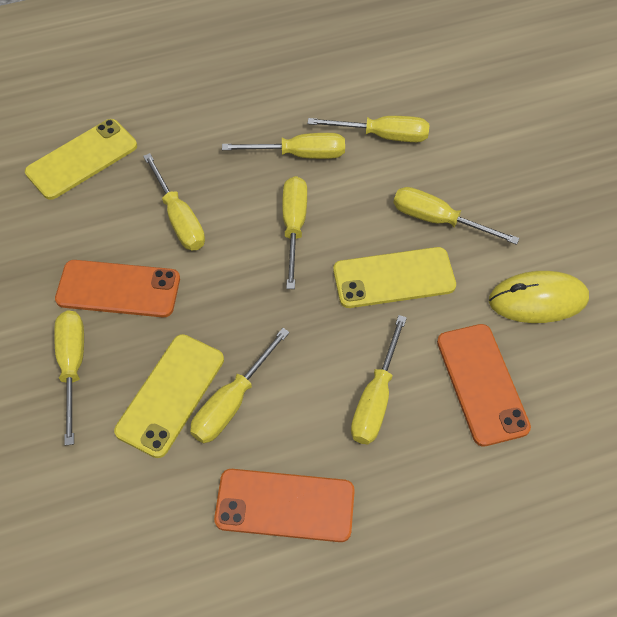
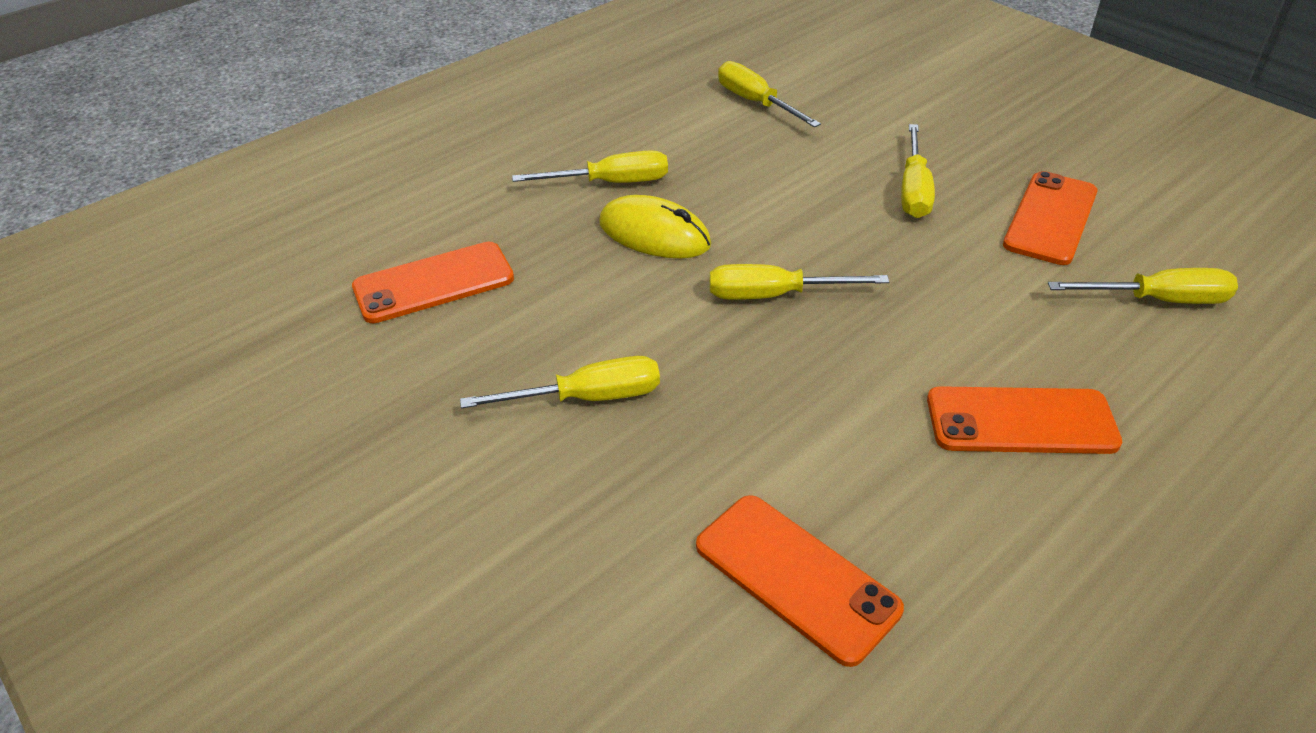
orange phone: 3 -> 4
yellow phone: 3 -> 0
yellow screwdriver: 8 -> 6

